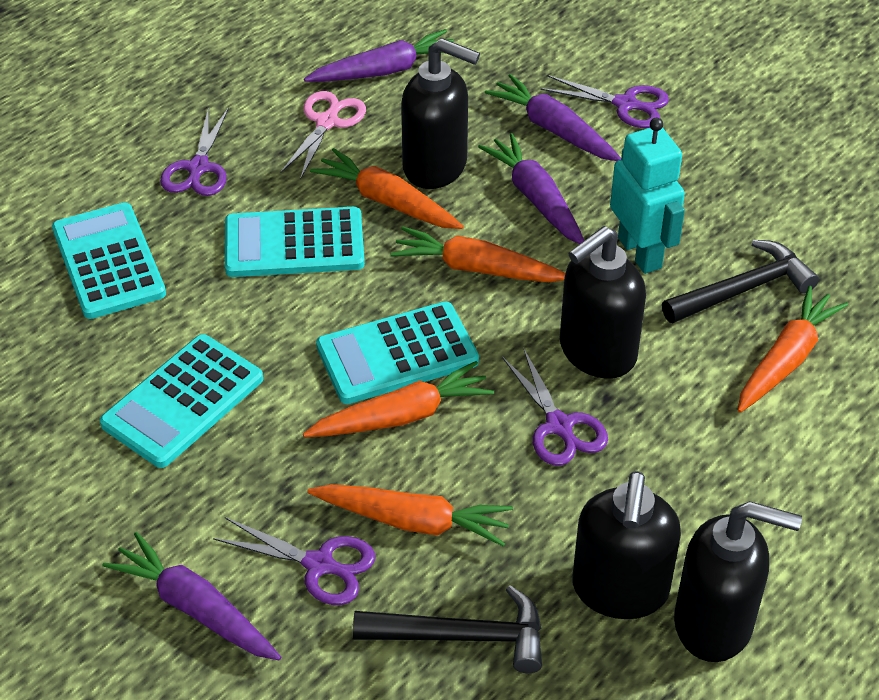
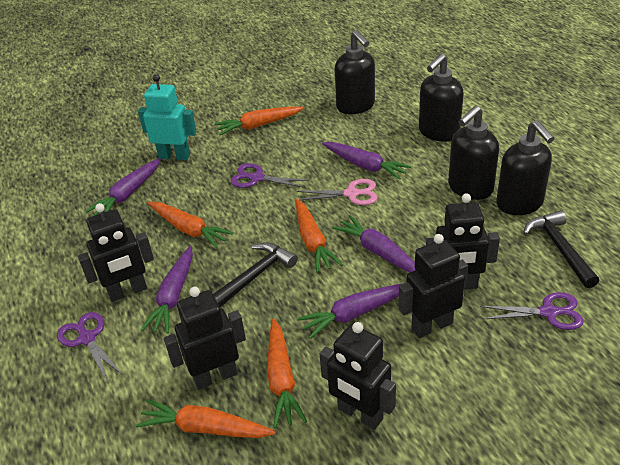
black robot: 0 -> 5
purple carrot: 4 -> 5
purple scissors: 4 -> 3
turquoise calculator: 4 -> 0

